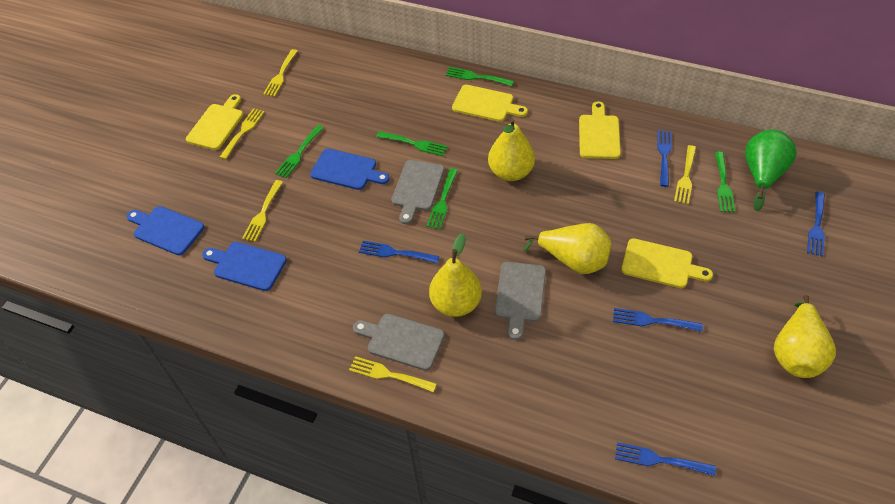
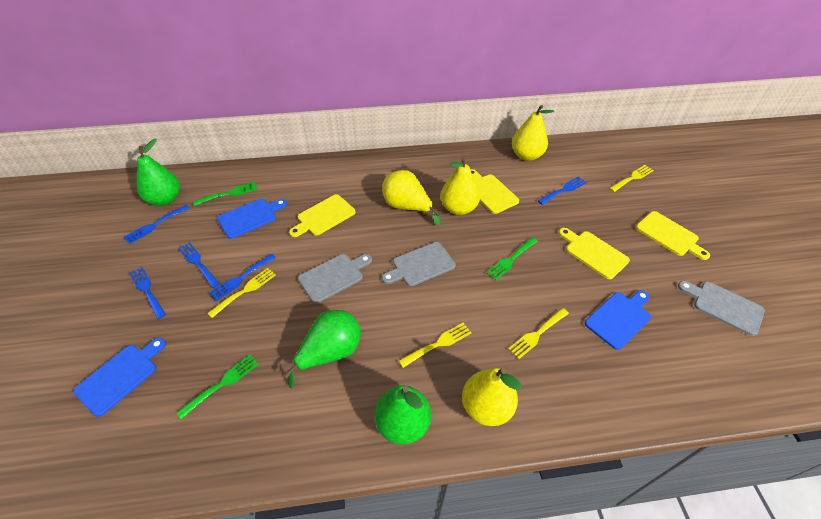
green fork: 5 -> 3
green pear: 1 -> 3
yellow fork: 5 -> 4

